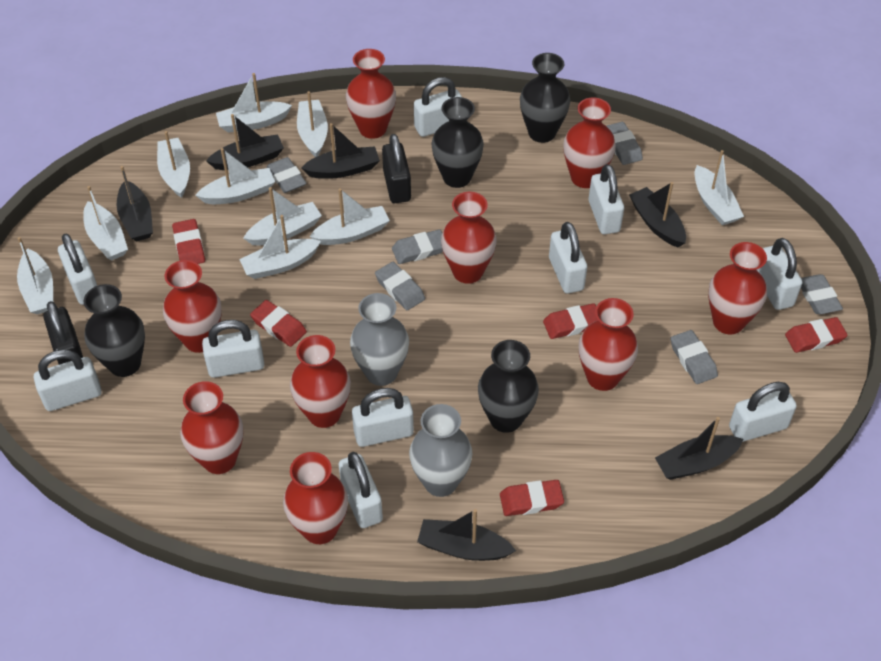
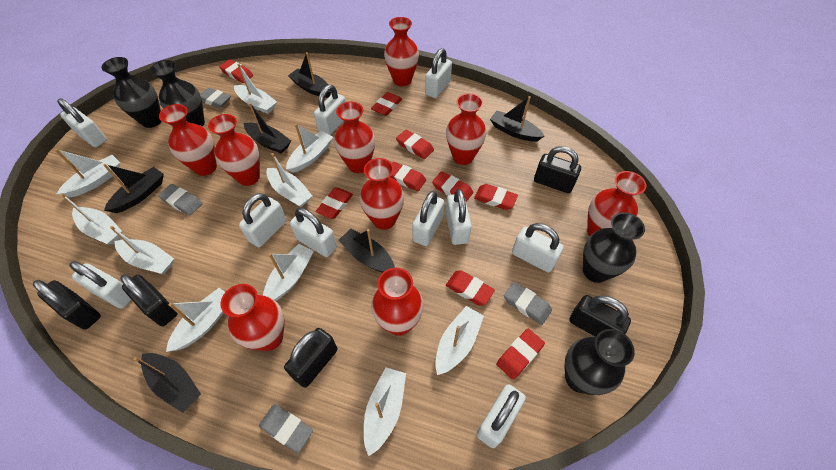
black padlock: 2 -> 5
grey eraser: 6 -> 4
grey vase: 2 -> 0
red eraser: 5 -> 9

